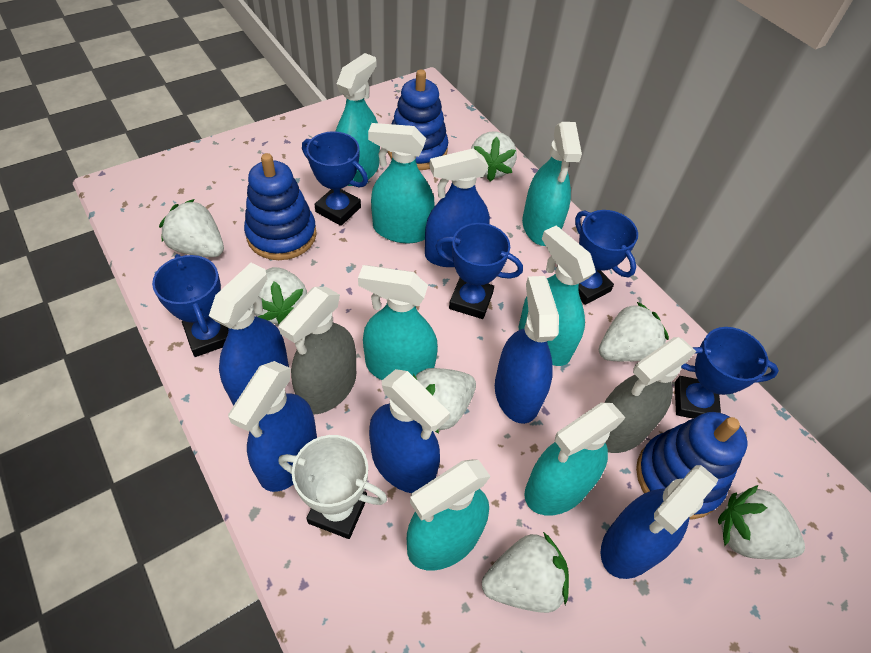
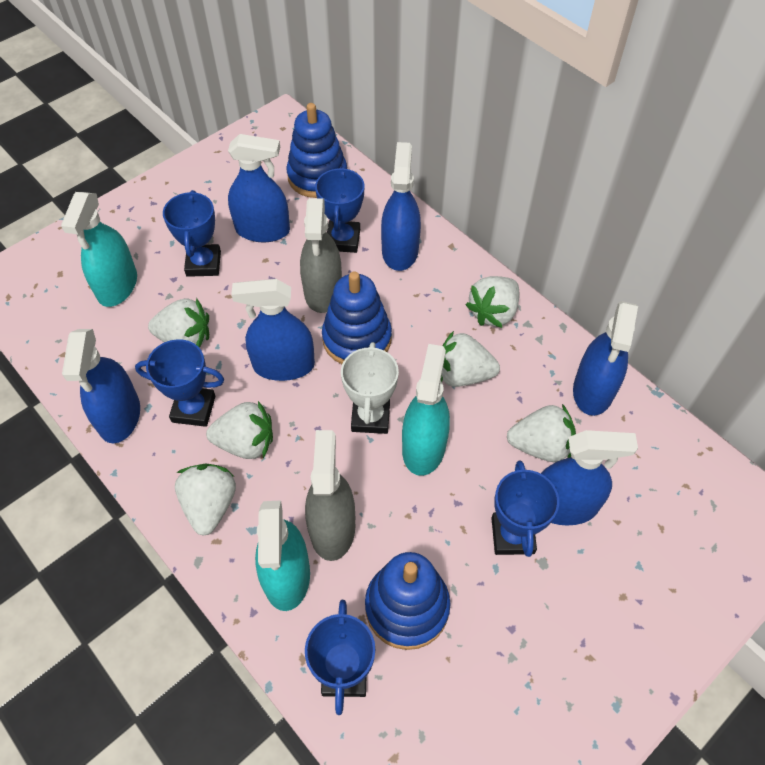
turquoise spray bottle: 7 -> 3
white strawberry: 7 -> 6

